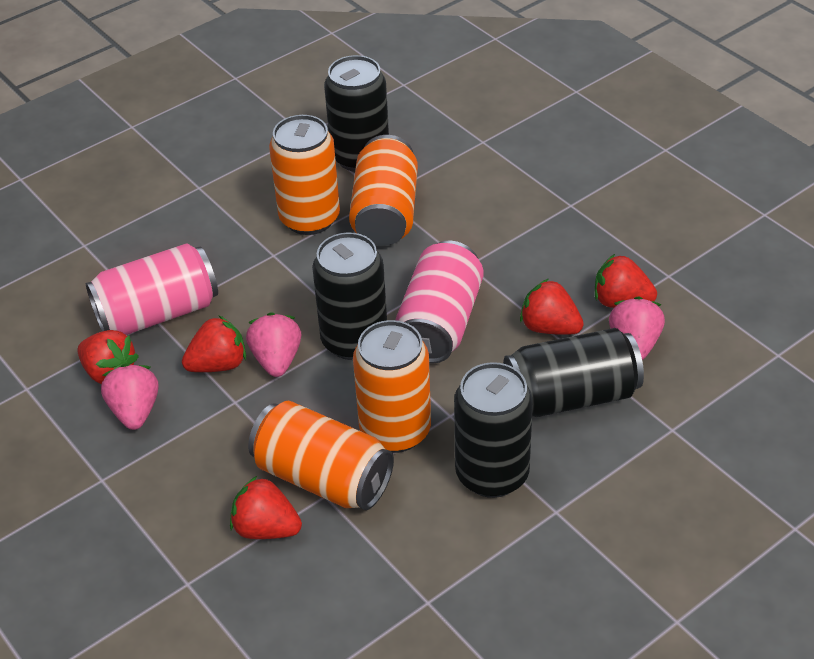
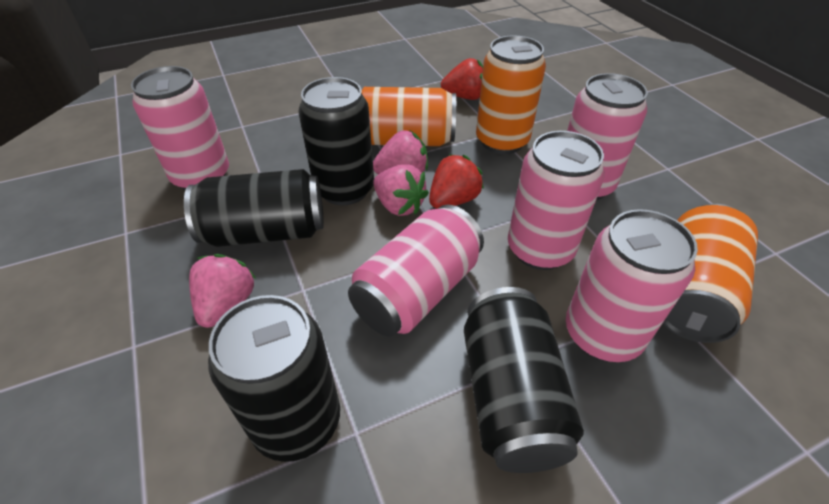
orange can: 4 -> 3
pink can: 2 -> 5
red strawberry: 5 -> 2

